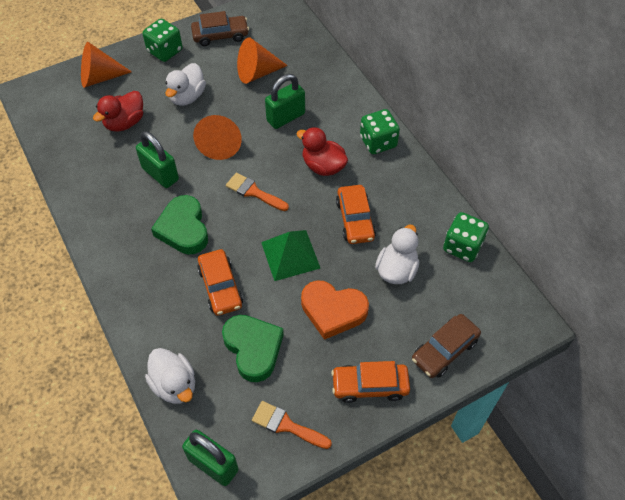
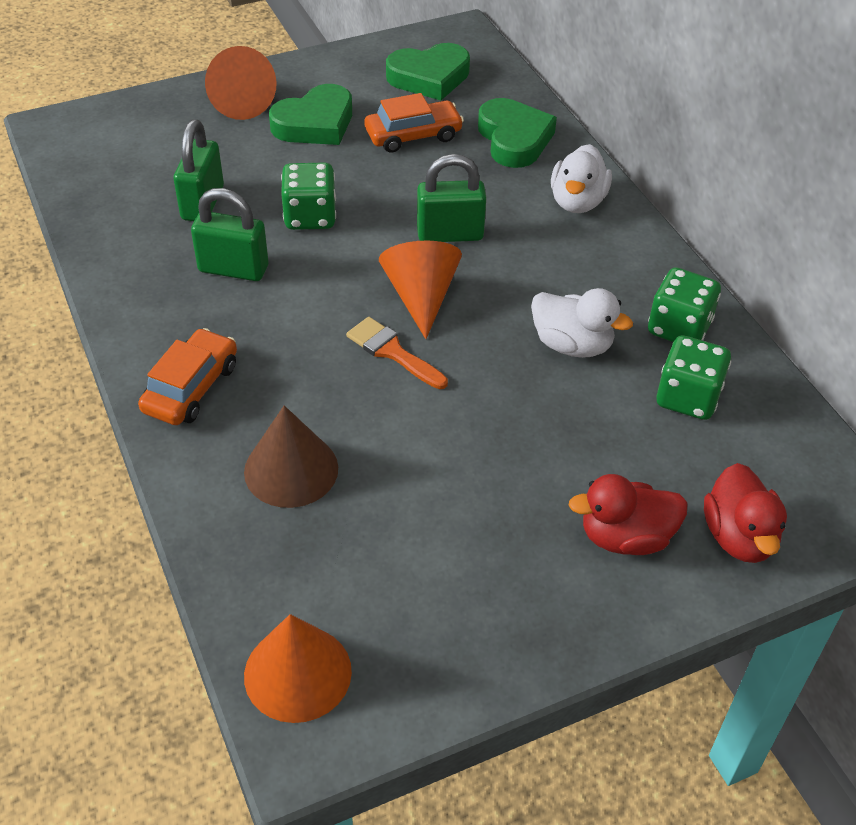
brown car: 2 -> 0
brown cone: 0 -> 1
green heart: 2 -> 3
green pyramid: 1 -> 0
orange brush: 2 -> 1
orange car: 3 -> 2
orange heart: 1 -> 0
white duck: 3 -> 2

